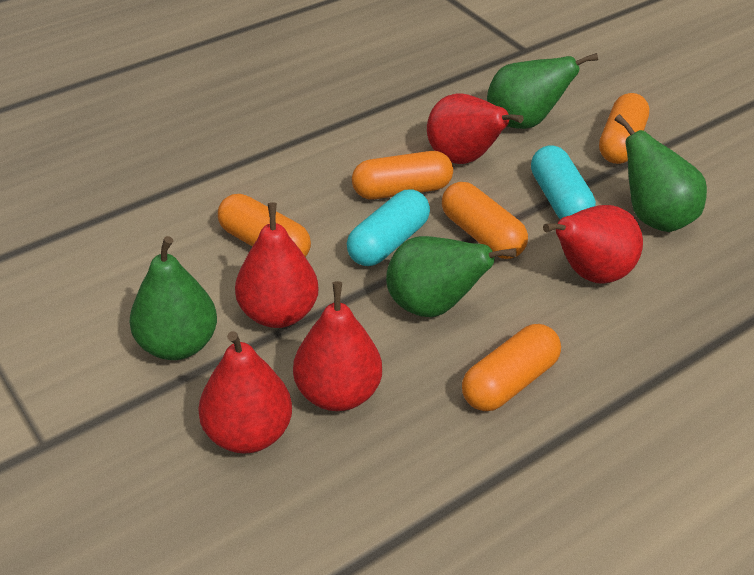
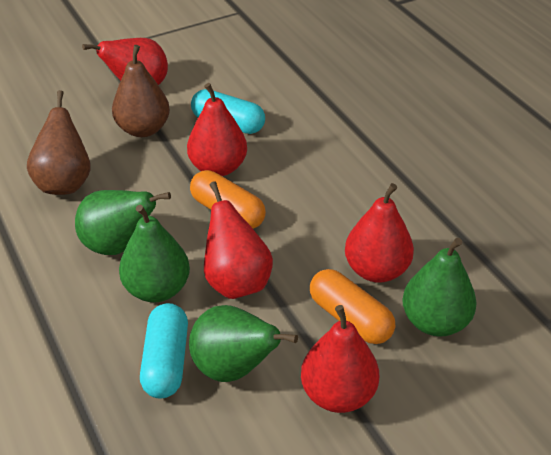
brown pear: 0 -> 2
orange capsule: 5 -> 2

